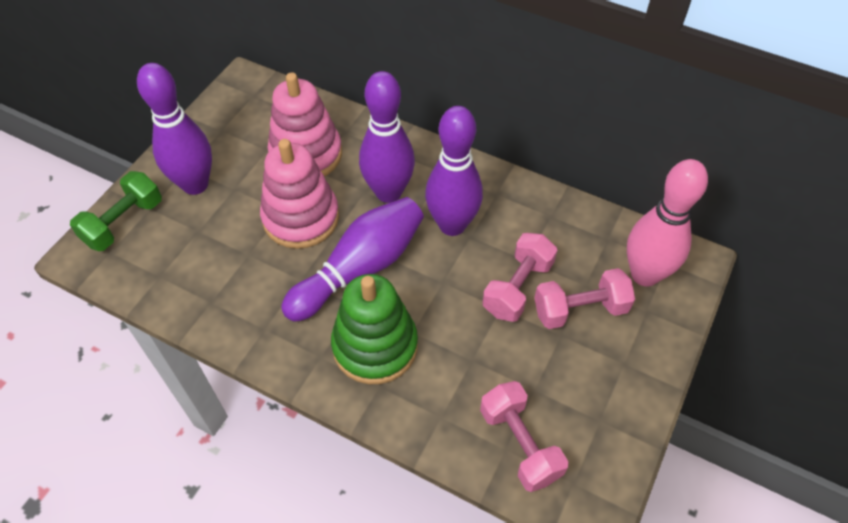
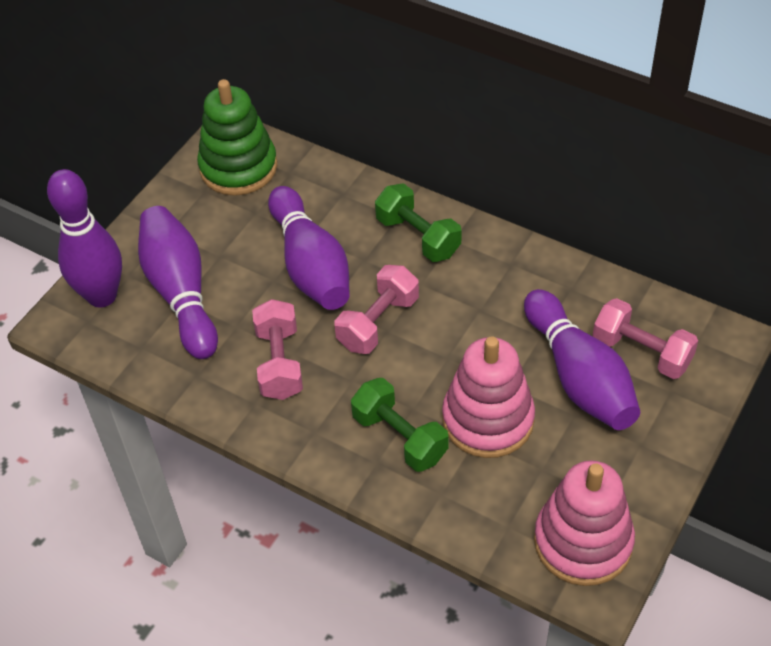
green dumbbell: 1 -> 2
pink bowling pin: 1 -> 0

